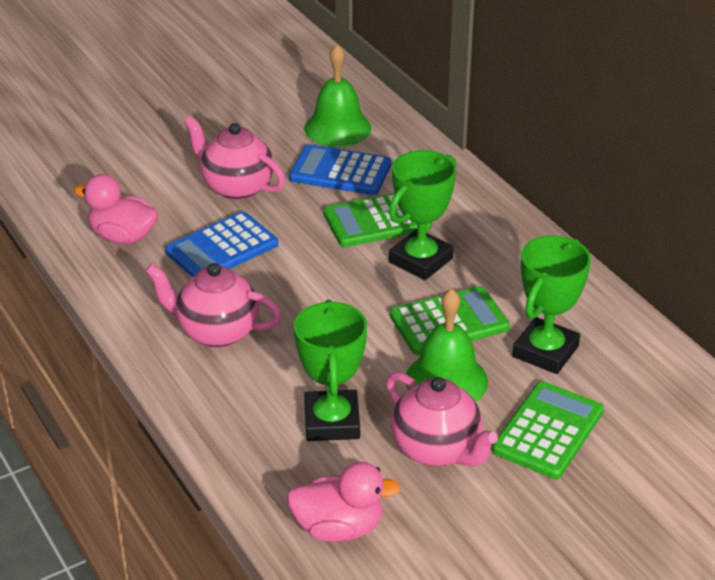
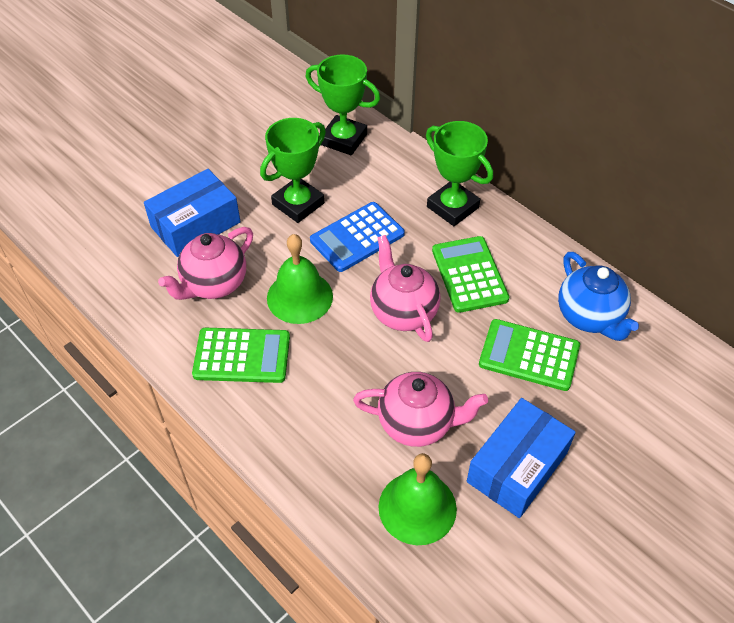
blue box: 0 -> 2
blue calculator: 2 -> 1
blue teapot: 0 -> 1
pink duck: 2 -> 0

